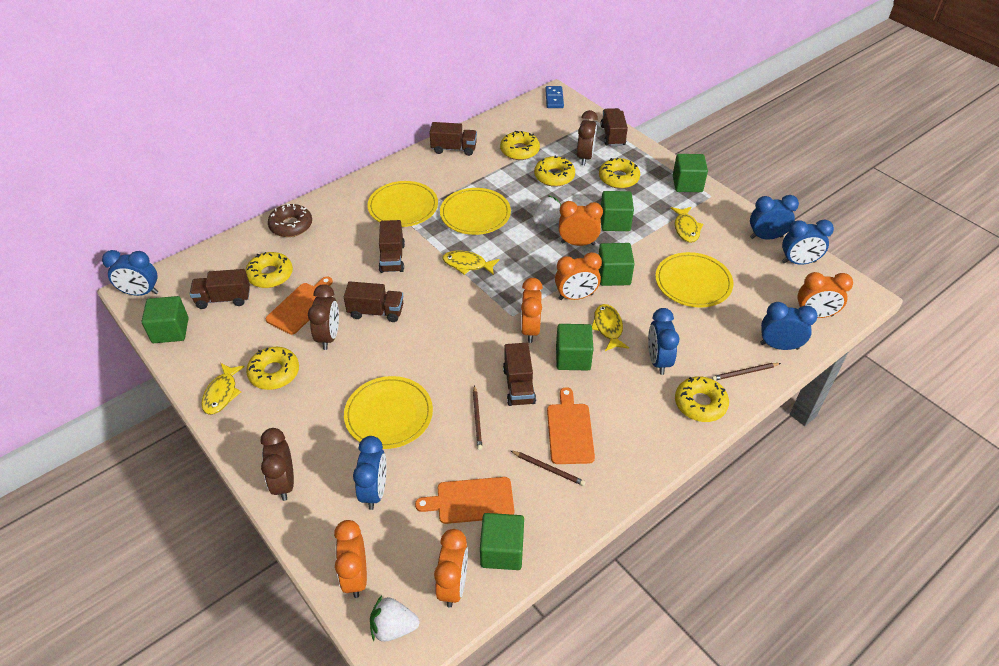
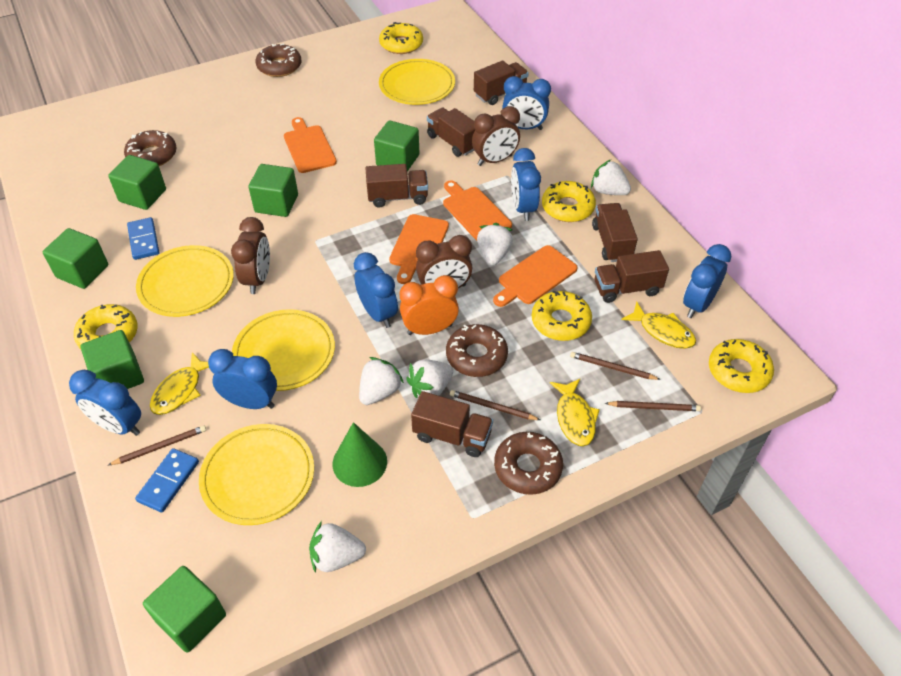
blue domino: 1 -> 2
brown donut: 1 -> 4
brown pencil: 3 -> 4
green cone: 0 -> 1
orange clock: 6 -> 1
orange cutting board: 3 -> 4
white strawberry: 2 -> 5
yellow donut: 6 -> 5
yellow fish: 4 -> 3

